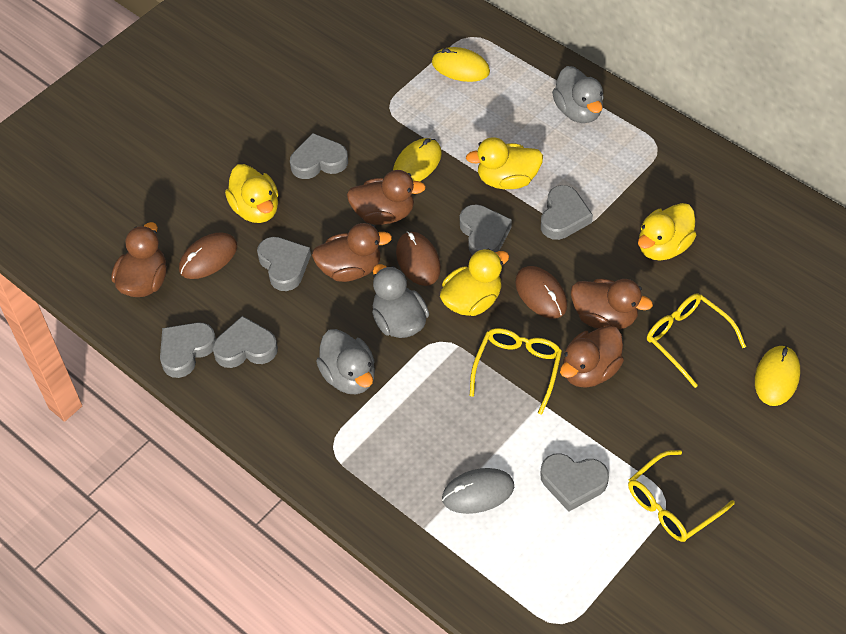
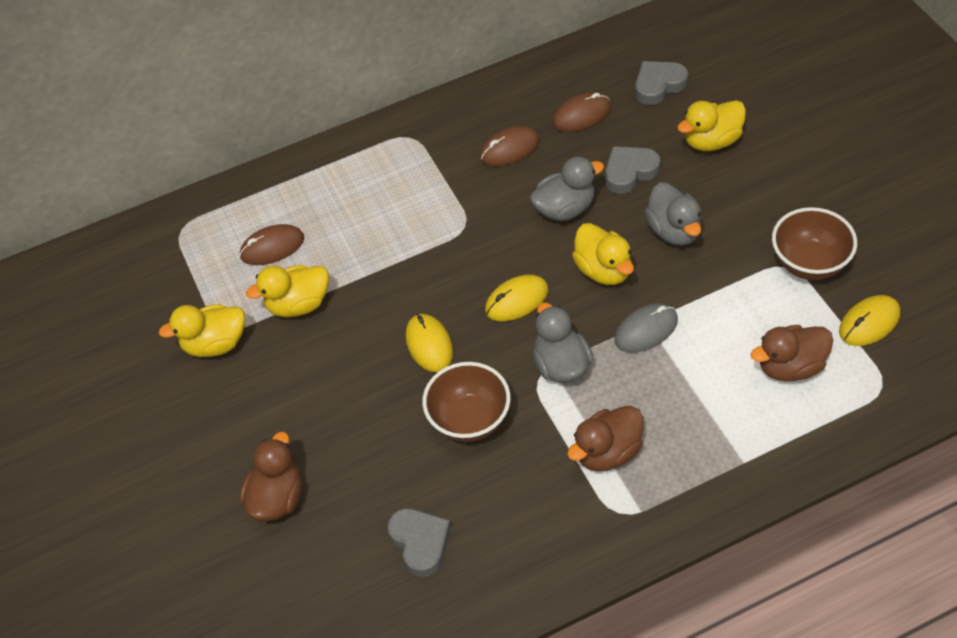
brown bowl: 0 -> 2
brown duck: 5 -> 3
grey heart: 7 -> 3
yellow glasses: 3 -> 0

